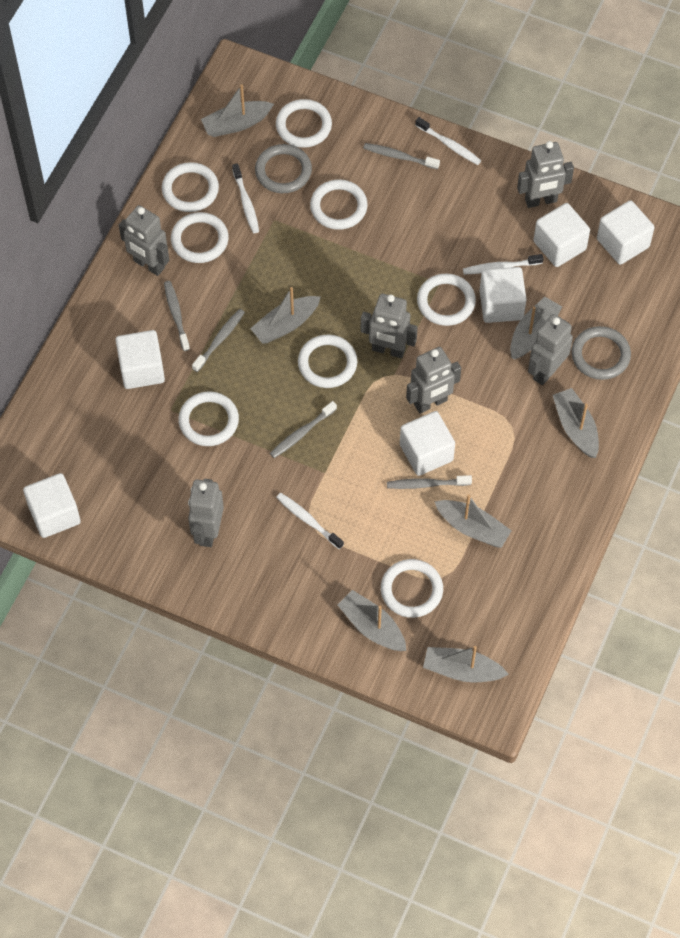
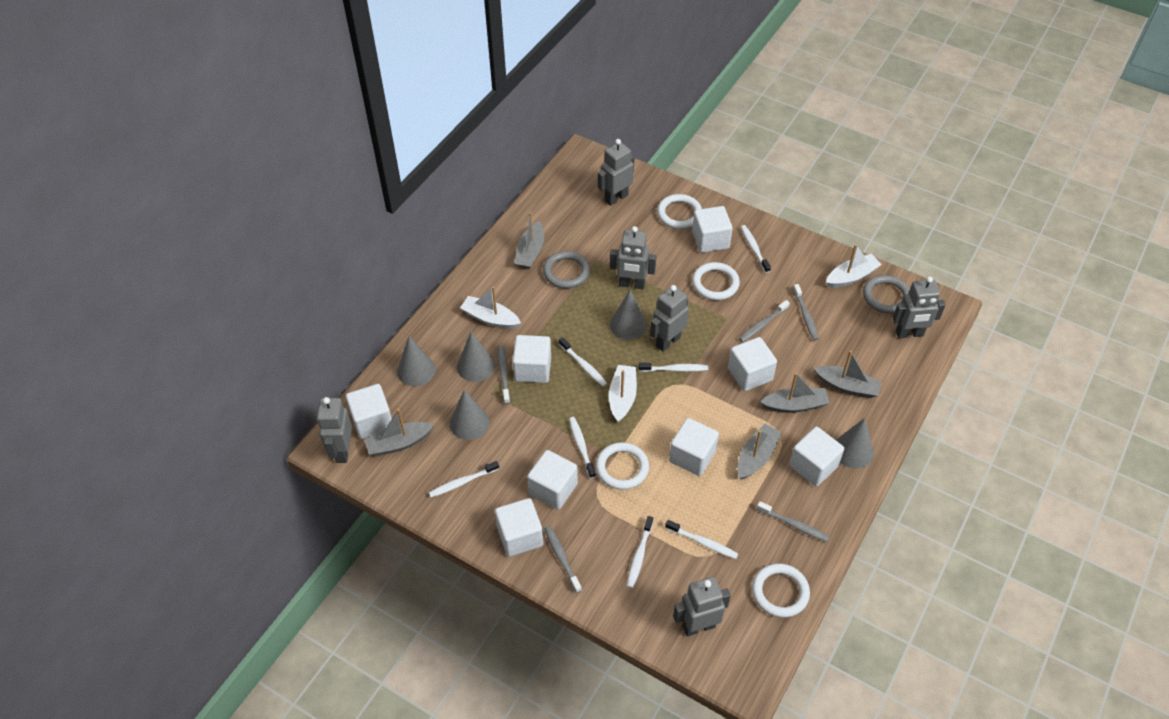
grey boat: 7 -> 5
grey cone: 0 -> 5
white boat: 0 -> 3
white cube: 6 -> 8
white ring: 8 -> 4
white toothbrush: 4 -> 7

